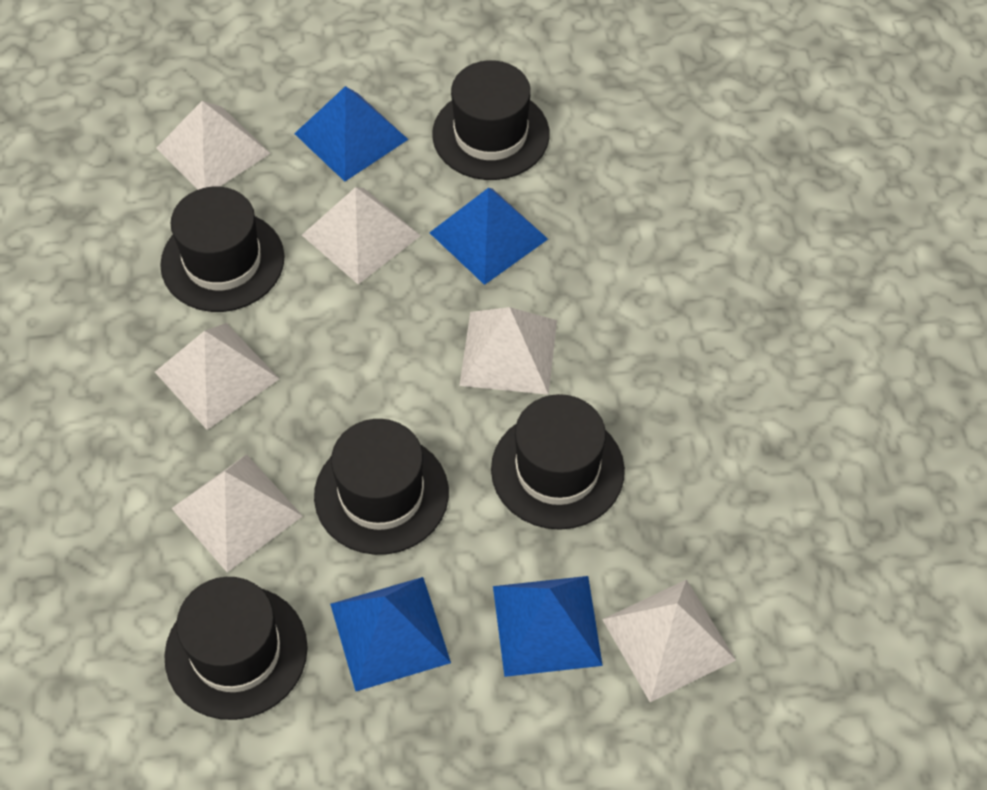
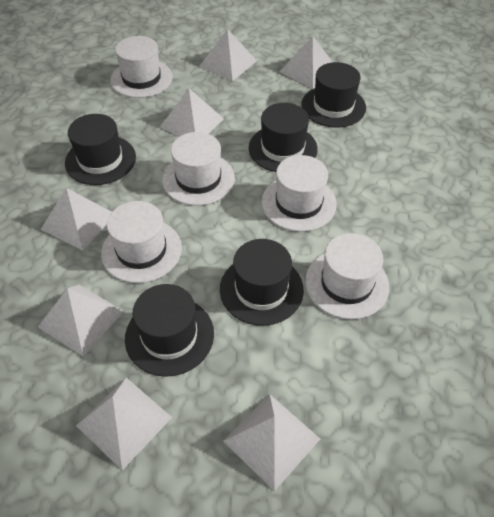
blue pyramid: 4 -> 0
white hat: 0 -> 5
white pyramid: 6 -> 7

